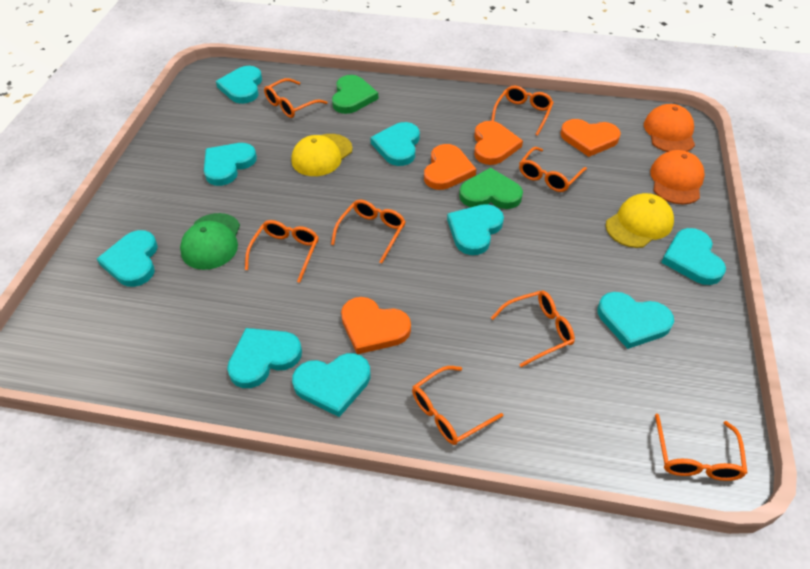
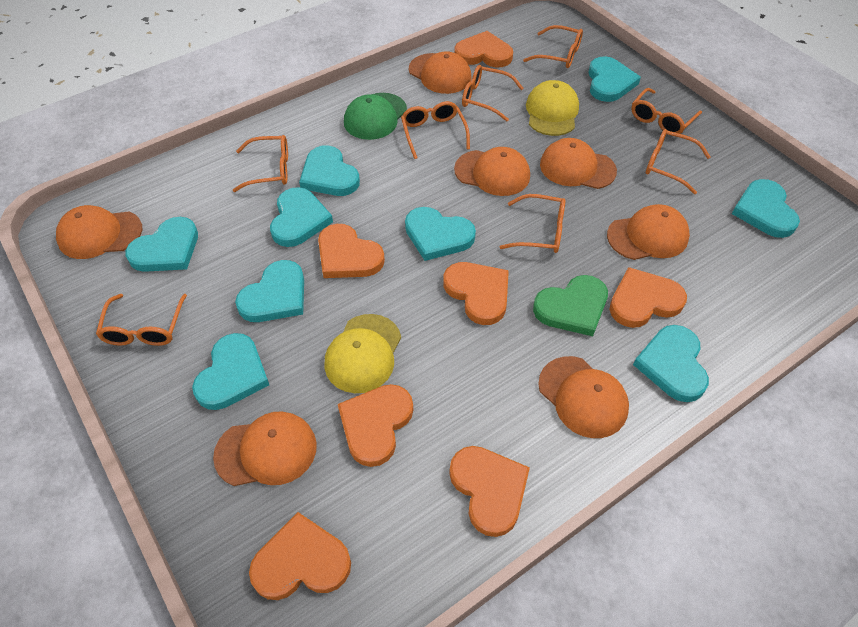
green heart: 2 -> 1
orange cap: 2 -> 7
orange heart: 4 -> 7

